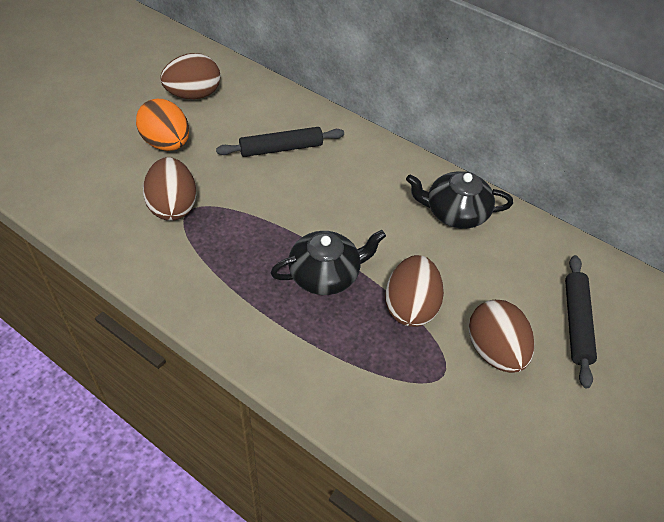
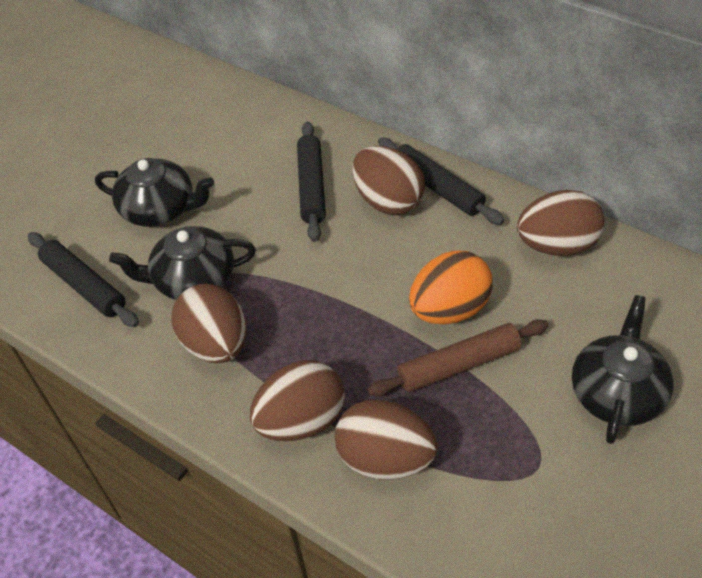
black rolling pin: 2 -> 3
black teapot: 2 -> 3
brown egg: 4 -> 5
brown rolling pin: 0 -> 1

